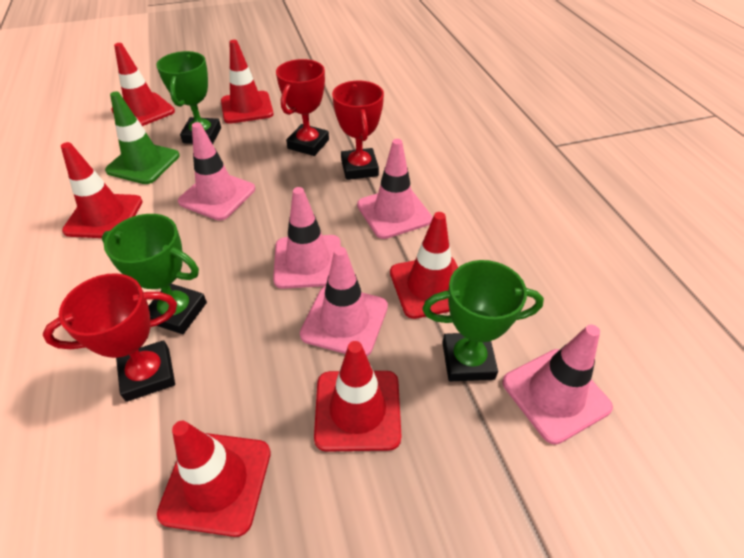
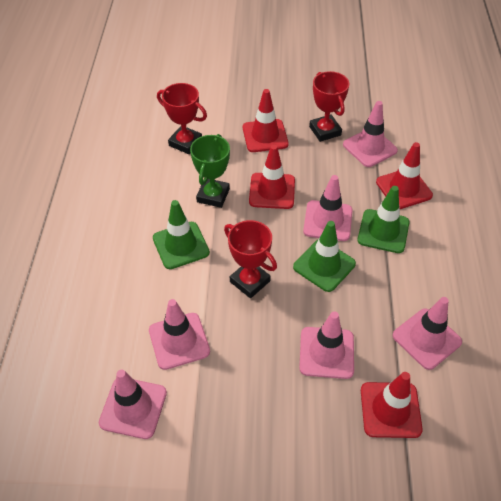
green traffic cone: 1 -> 3
green trophy: 3 -> 1
pink traffic cone: 5 -> 6
red traffic cone: 6 -> 4

